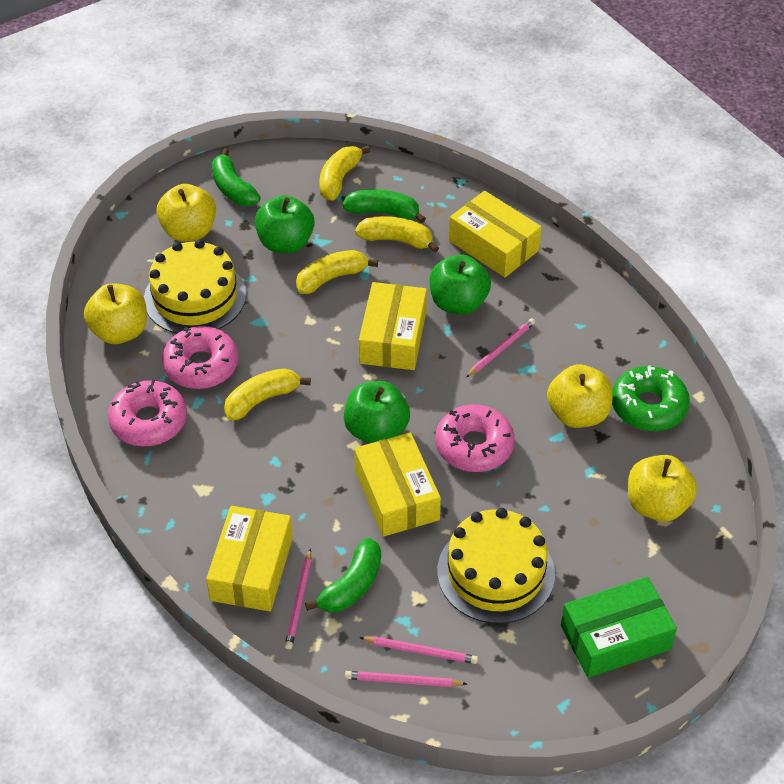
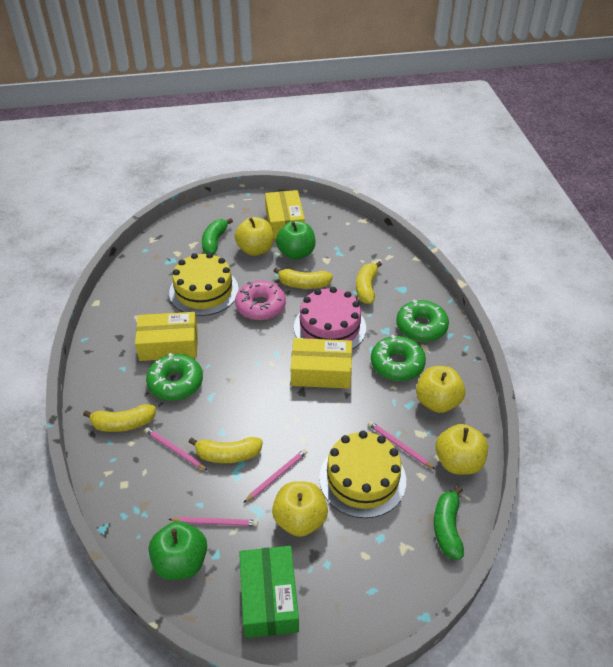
green apple: 3 -> 2
green banana: 3 -> 2
green donut: 1 -> 3
pink cake: 0 -> 1
pink donut: 3 -> 1
yellow box: 4 -> 3

